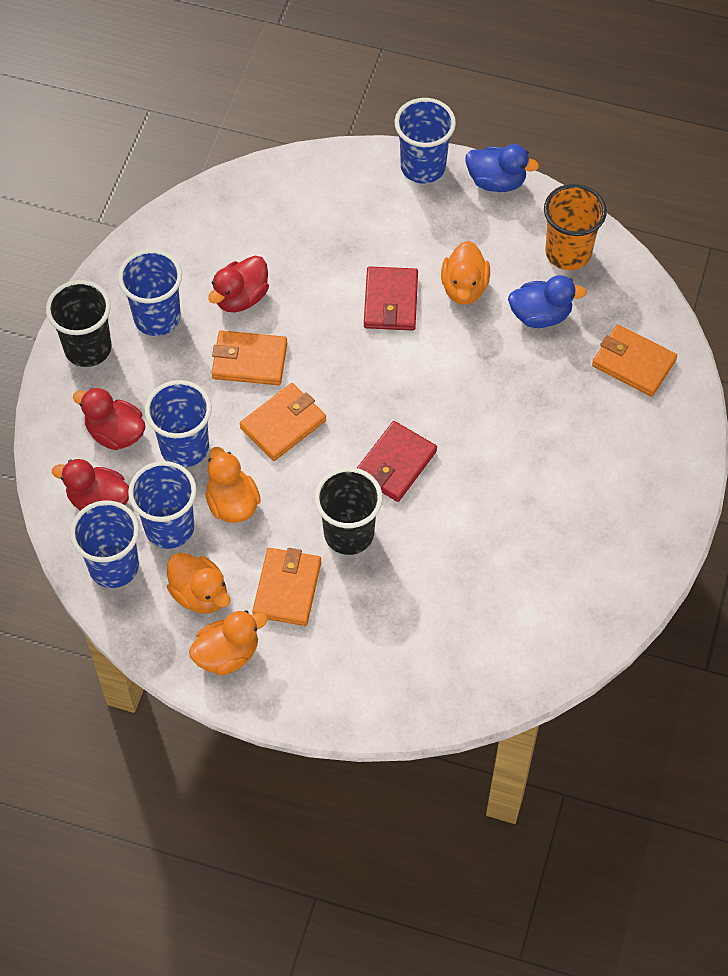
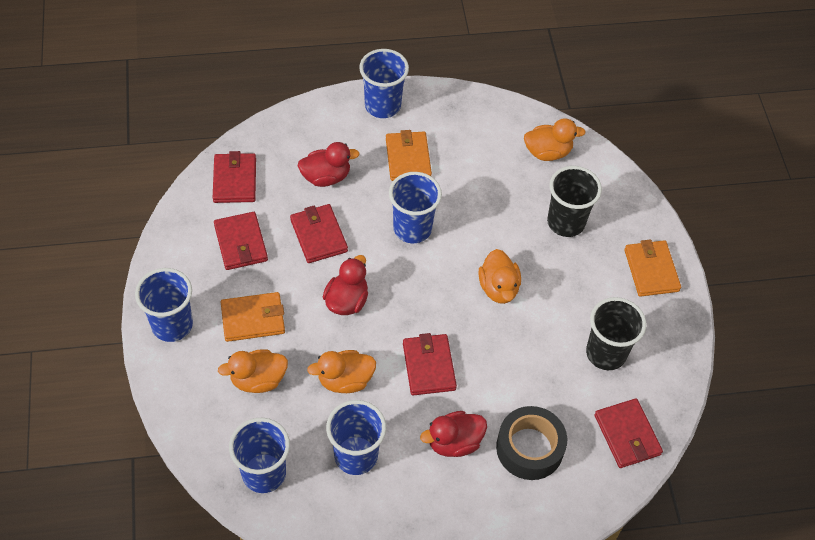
black tape: 0 -> 1
blue duck: 2 -> 0
orange cup: 1 -> 0
orange wallet: 4 -> 3
red wallet: 2 -> 5

